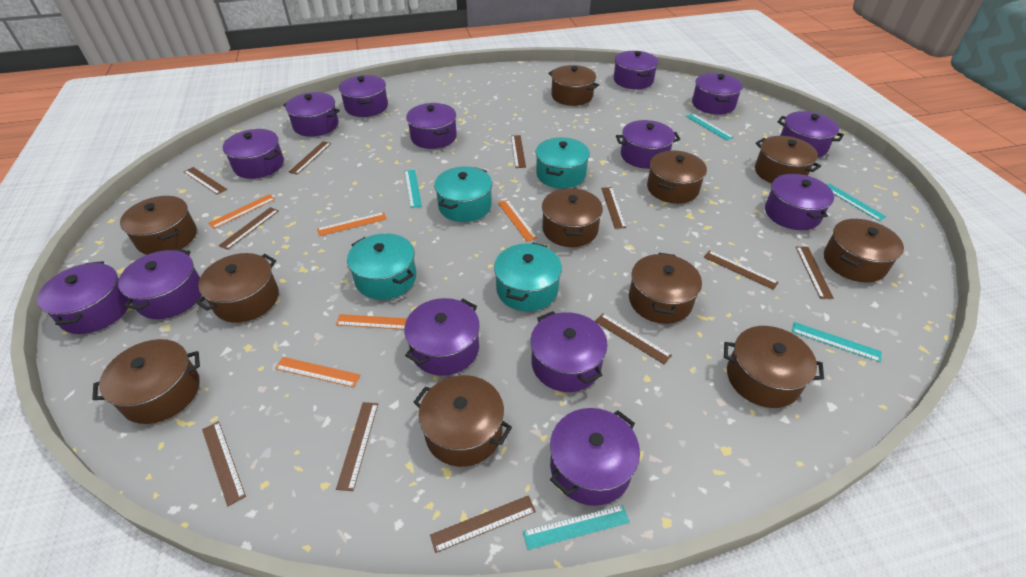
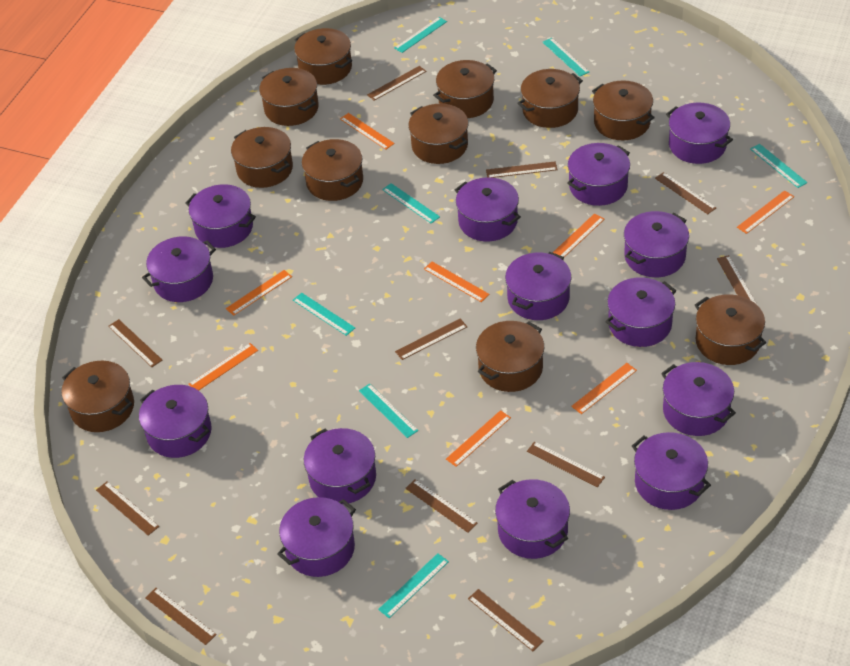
orange ruler: 5 -> 8
turquoise pot: 4 -> 0
turquoise ruler: 5 -> 7

